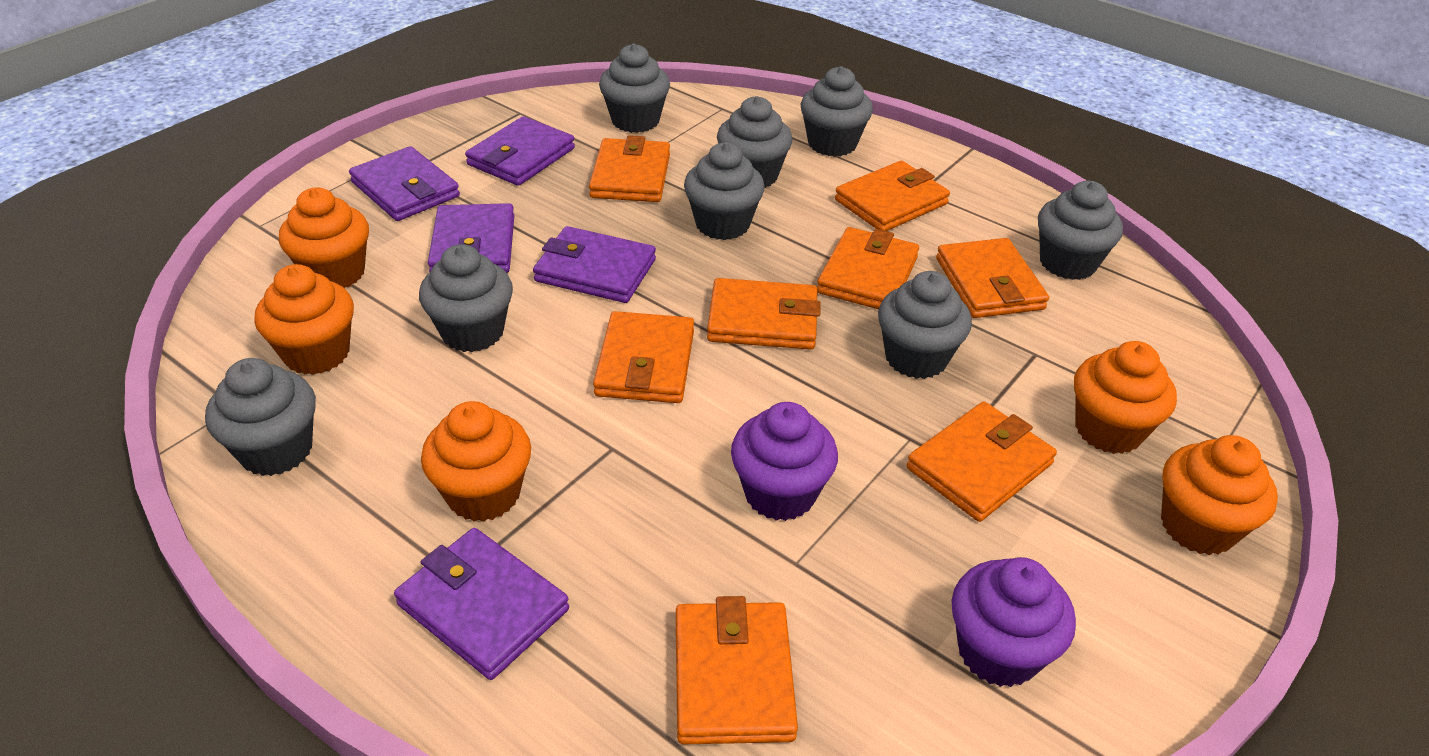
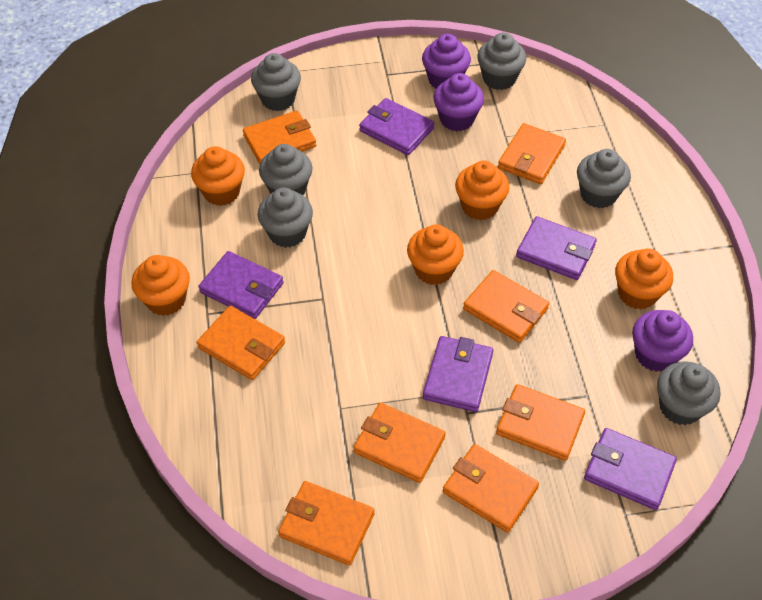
grey cupcake: 8 -> 6
purple cupcake: 2 -> 3

